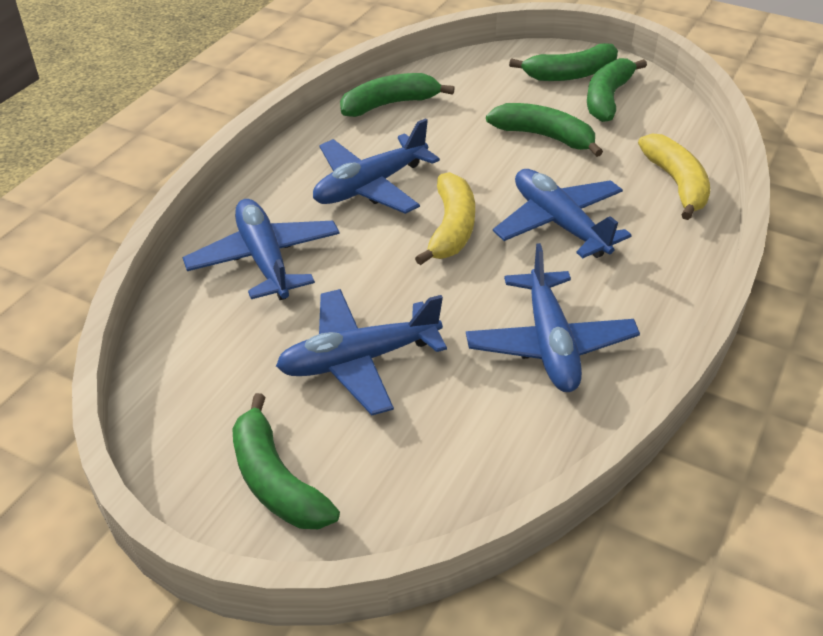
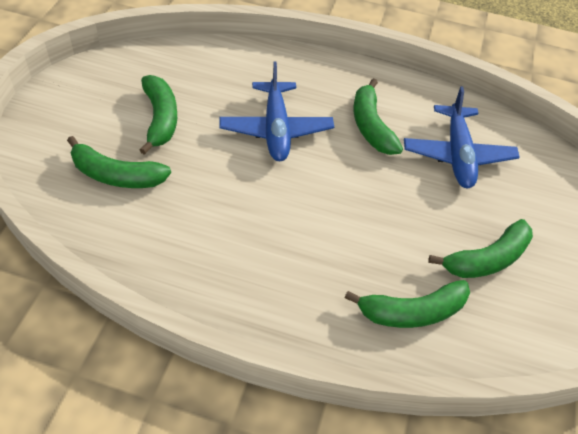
blue plane: 5 -> 2
yellow banana: 2 -> 0

